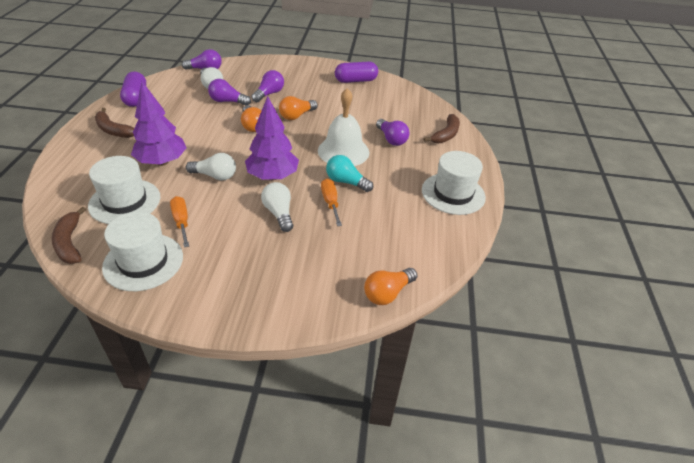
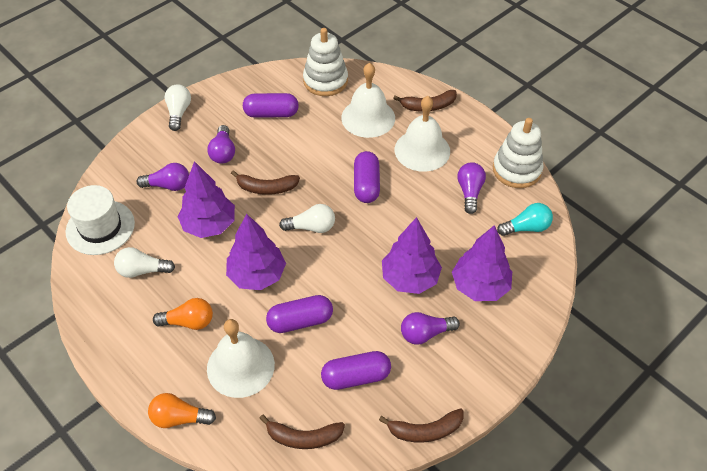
brown banana: 3 -> 4
orange light bulb: 3 -> 2
orange screwdriver: 2 -> 0
purple capsule: 2 -> 4
purple tree: 2 -> 4
white bell: 1 -> 3
white hat: 3 -> 1
white stacking toy: 0 -> 2

